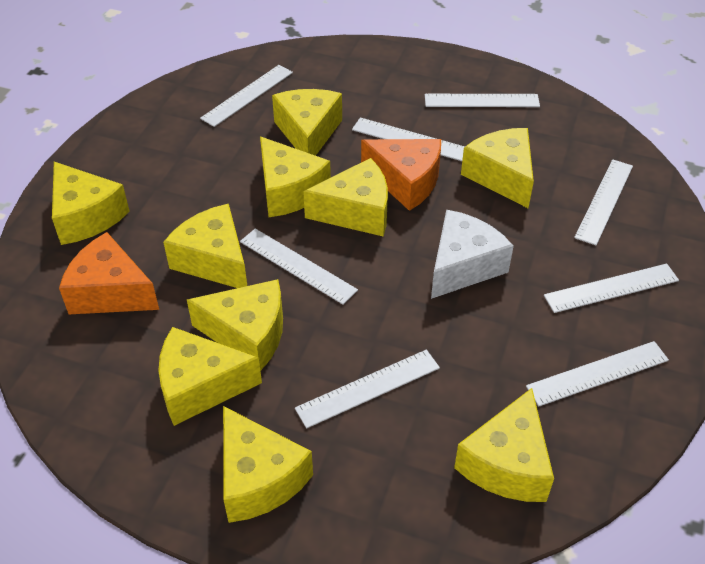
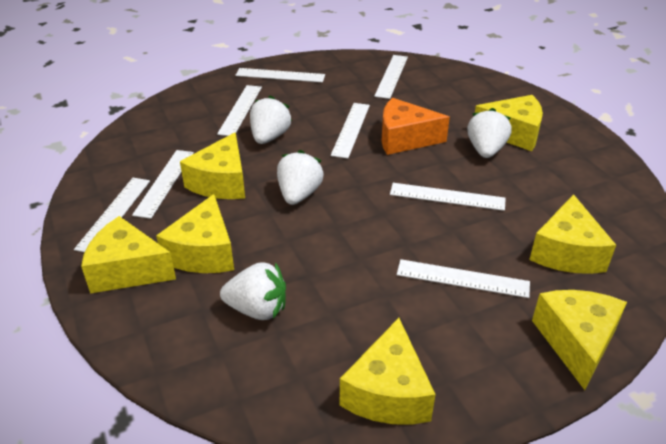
orange cheese: 2 -> 1
white cheese: 1 -> 0
white strawberry: 0 -> 4
yellow cheese: 10 -> 7

